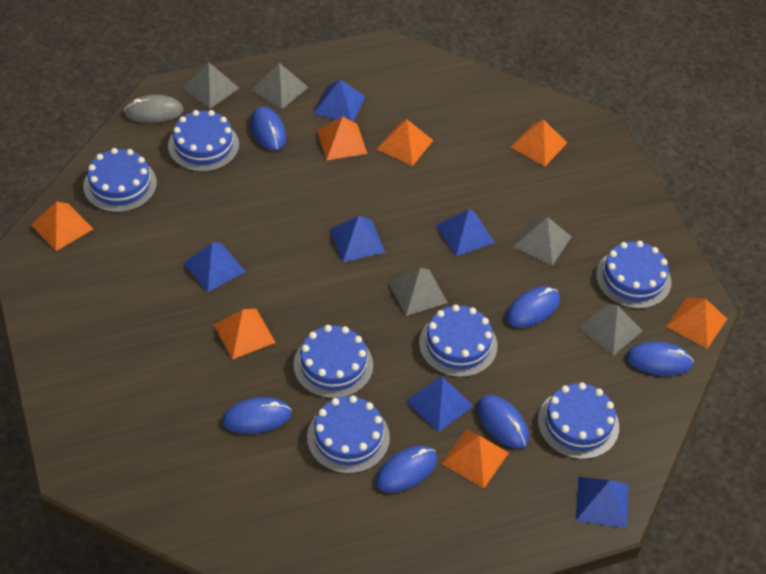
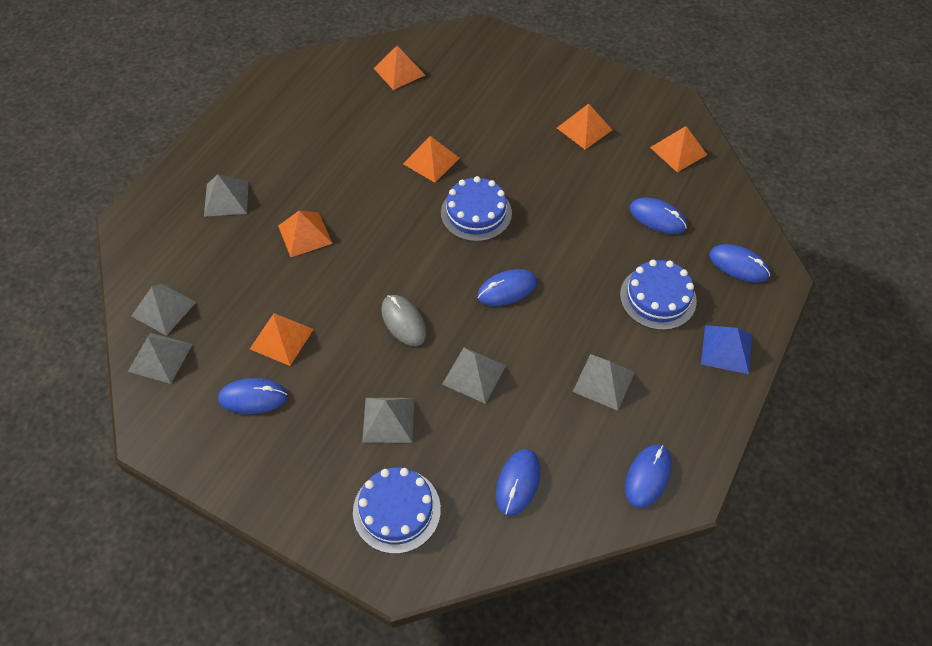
blue cake: 7 -> 3
blue pyramid: 6 -> 1
grey pyramid: 5 -> 6
orange pyramid: 7 -> 6

